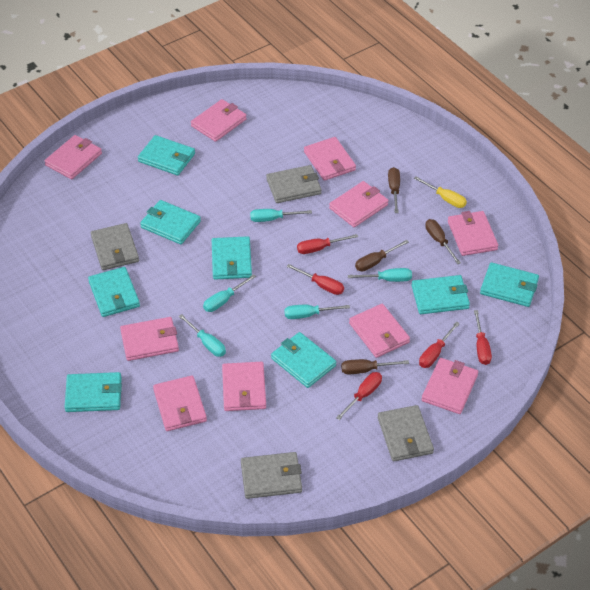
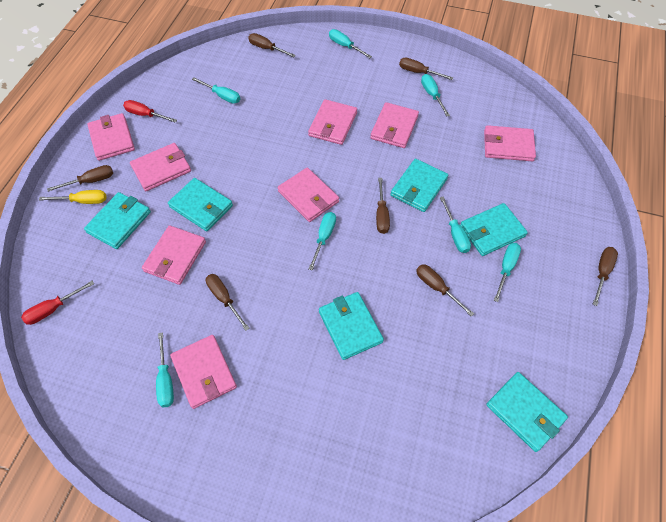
brown screwdriver: 4 -> 7
grey wallet: 4 -> 0
pink wallet: 10 -> 8
red screwdriver: 5 -> 2
turquoise screwdriver: 5 -> 7
turquoise wallet: 8 -> 6

